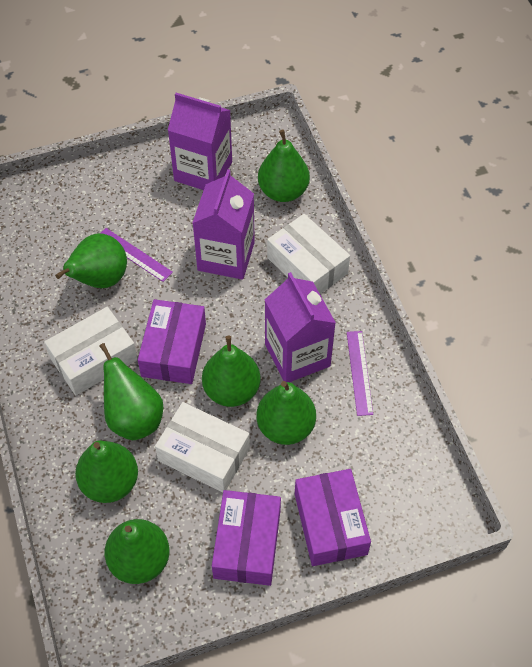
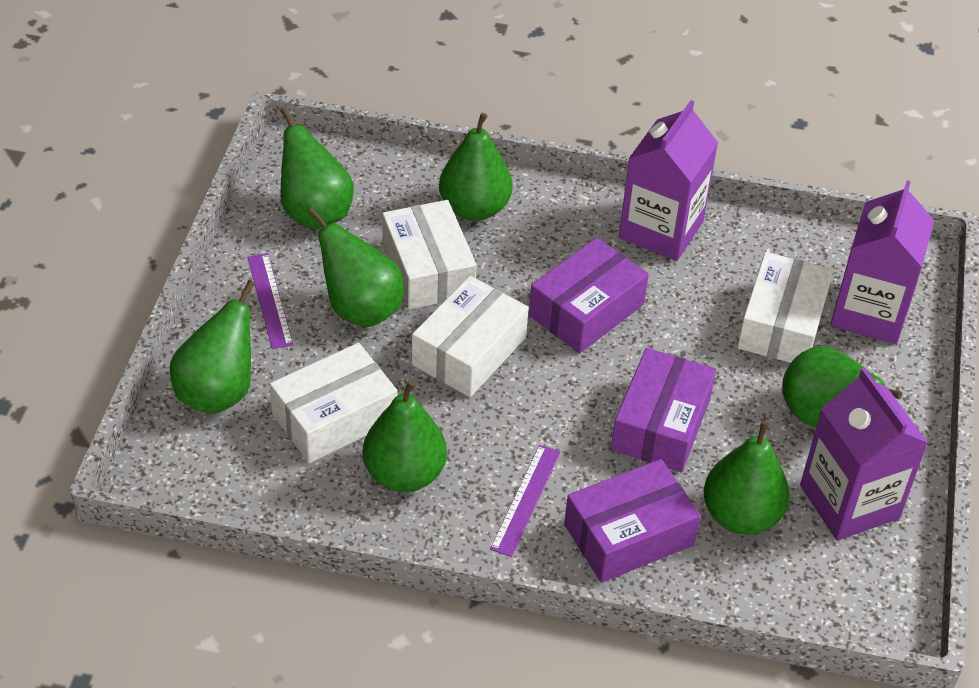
white box: 3 -> 4

